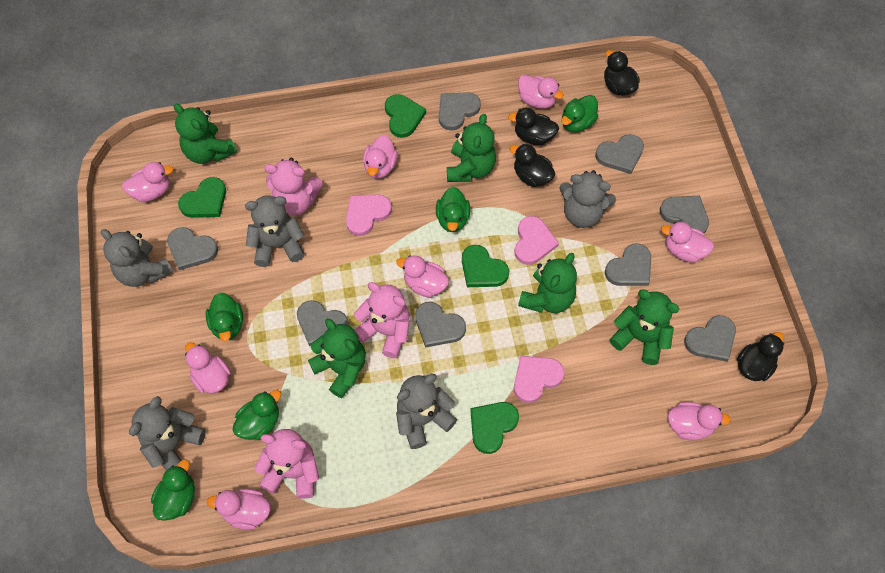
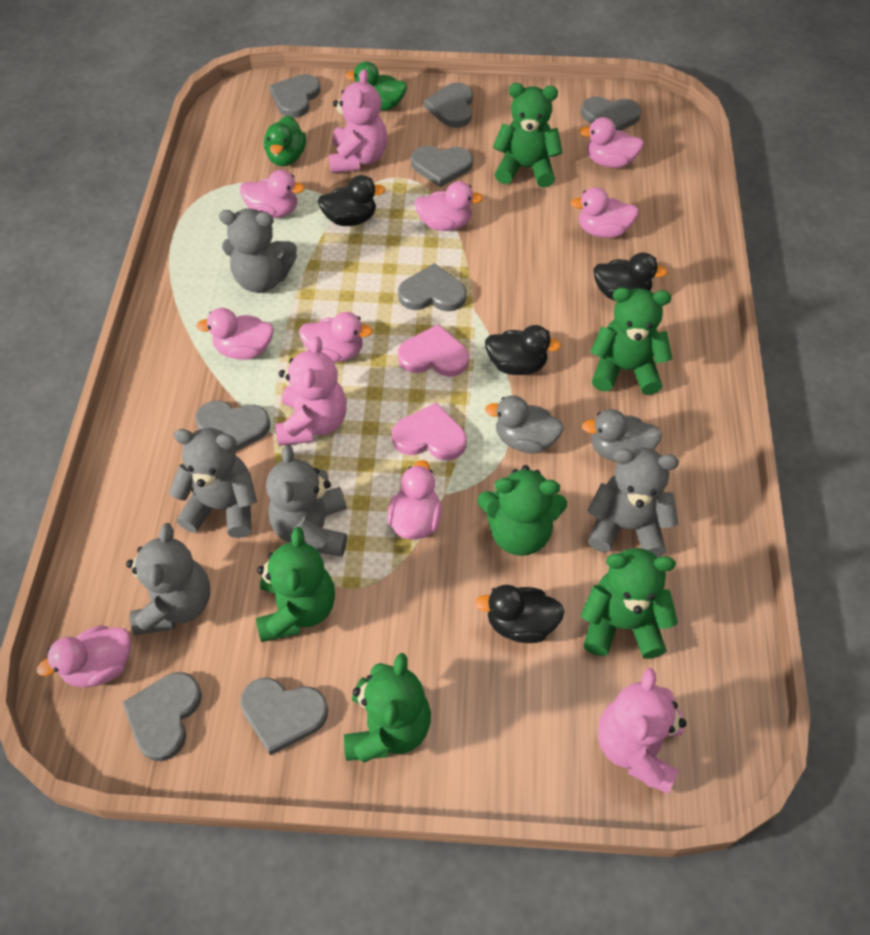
green duck: 5 -> 2
green heart: 4 -> 0
green teddy bear: 5 -> 6
grey duck: 0 -> 2
pink heart: 3 -> 2

